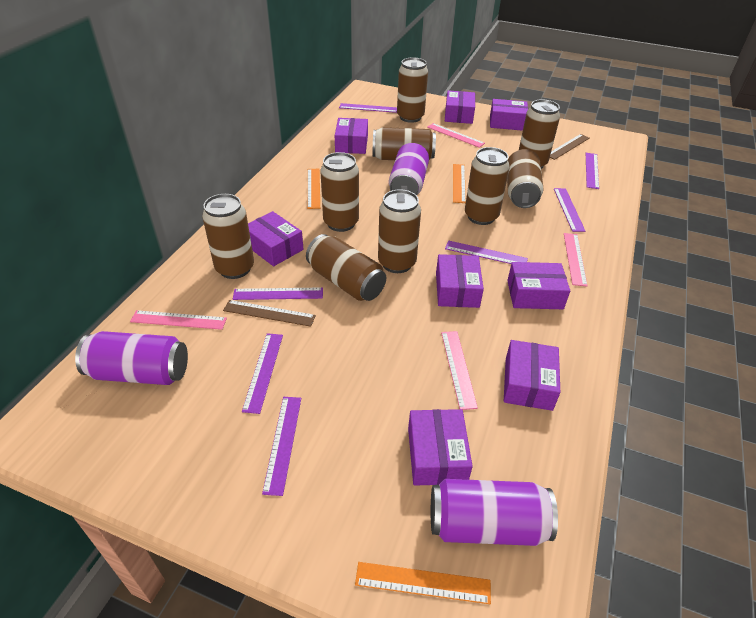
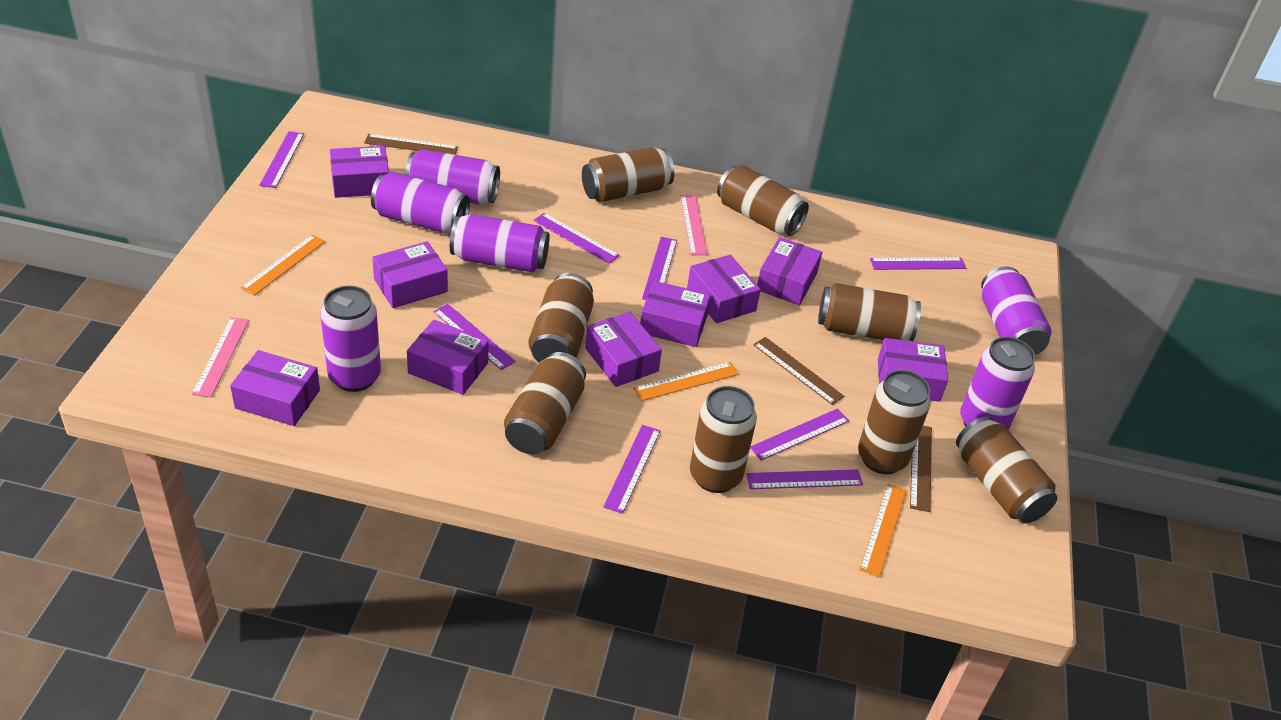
brown can: 9 -> 8
brown ruler: 2 -> 3
pink ruler: 4 -> 2
purple box: 8 -> 9
purple can: 3 -> 6
purple ruler: 7 -> 8

